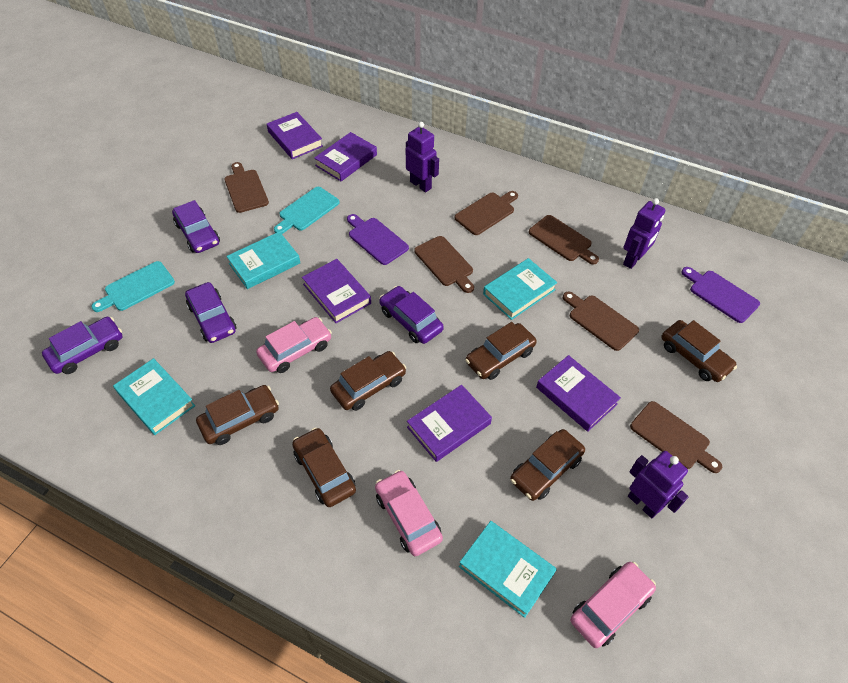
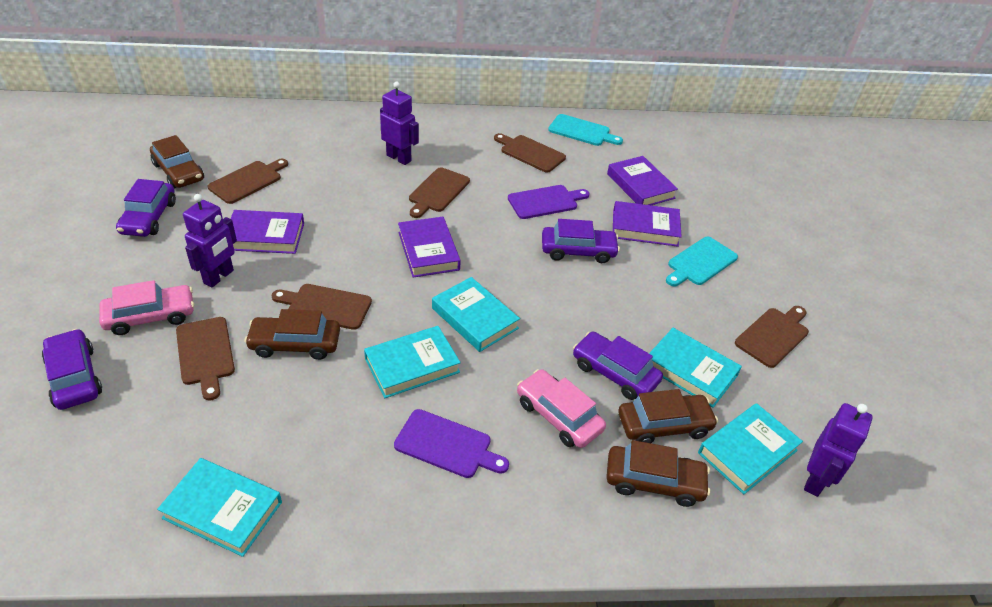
brown car: 6 -> 4
pink car: 3 -> 2
purple book: 5 -> 4
turquoise book: 4 -> 5

